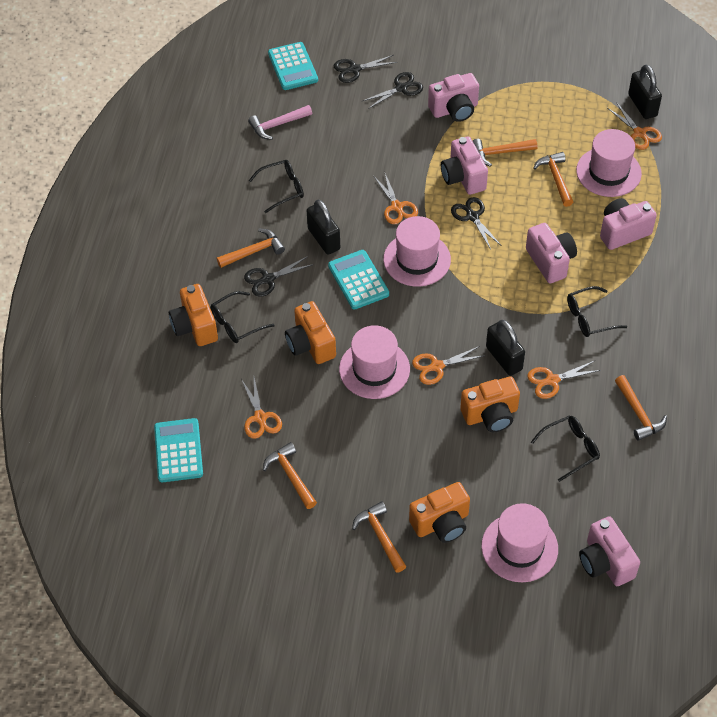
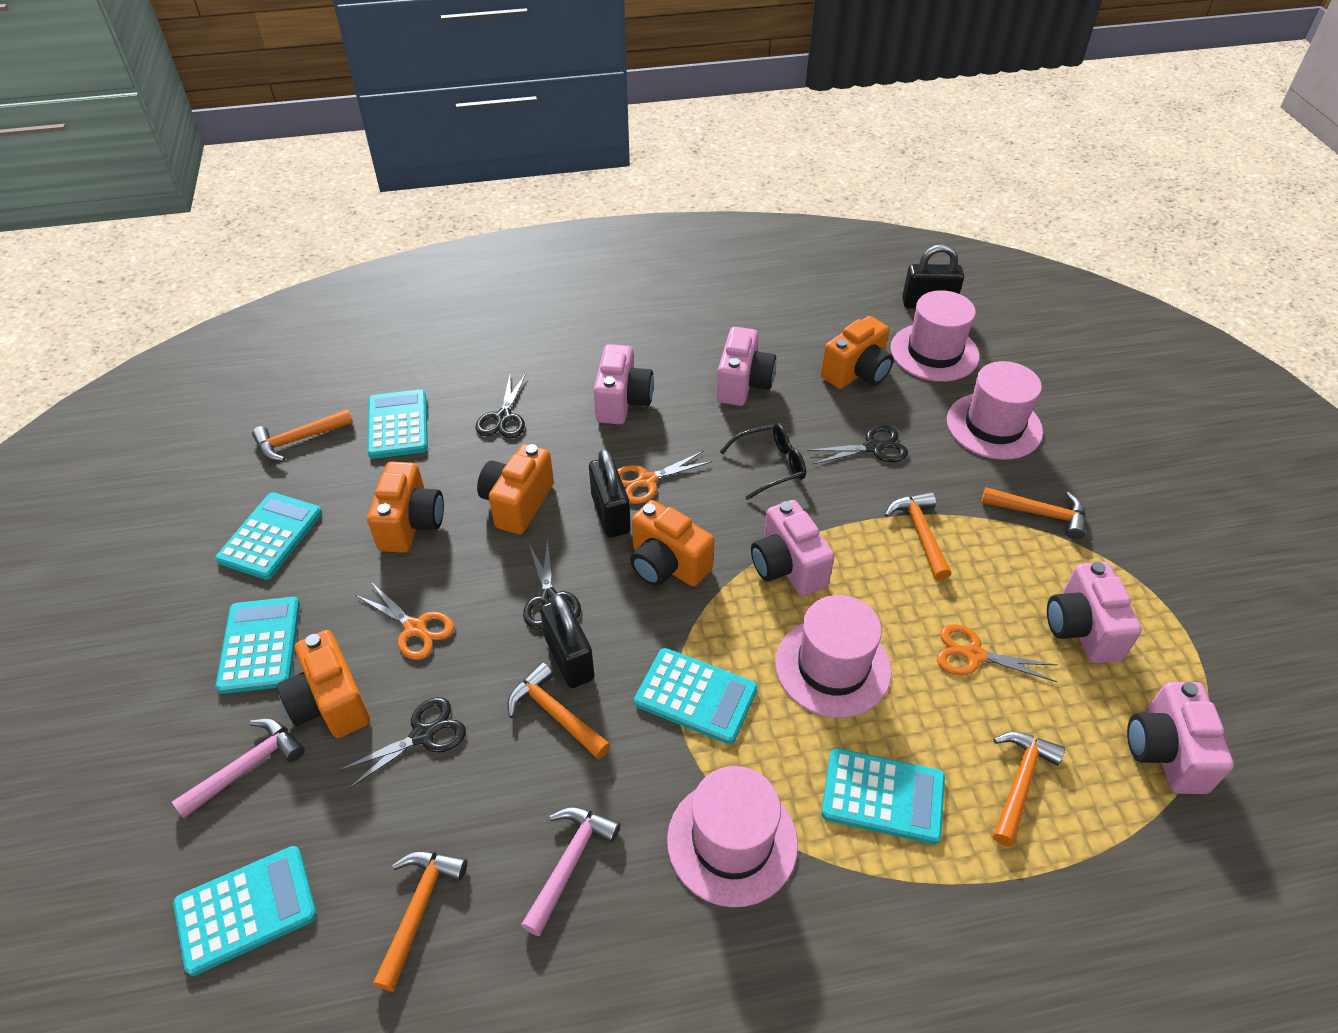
black glasses: 4 -> 1
orange camera: 4 -> 5
orange scissors: 5 -> 3
pink hammer: 1 -> 2
turquoise calculator: 3 -> 6

